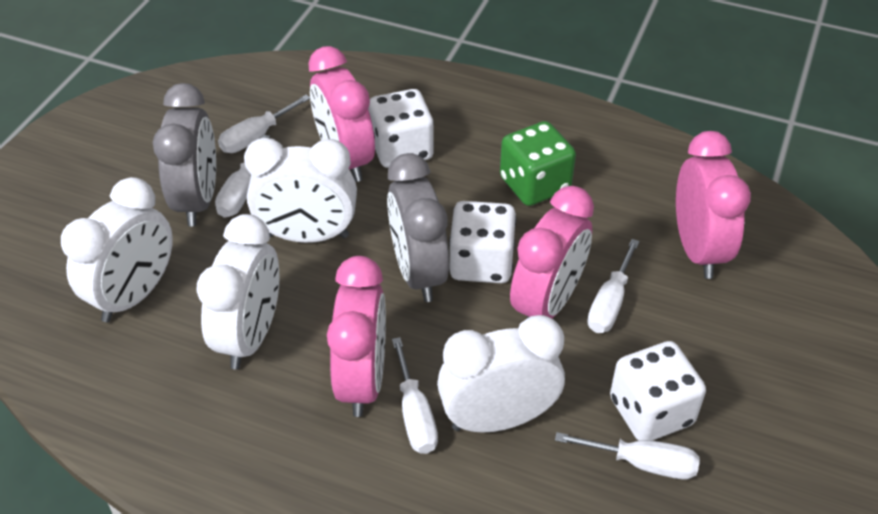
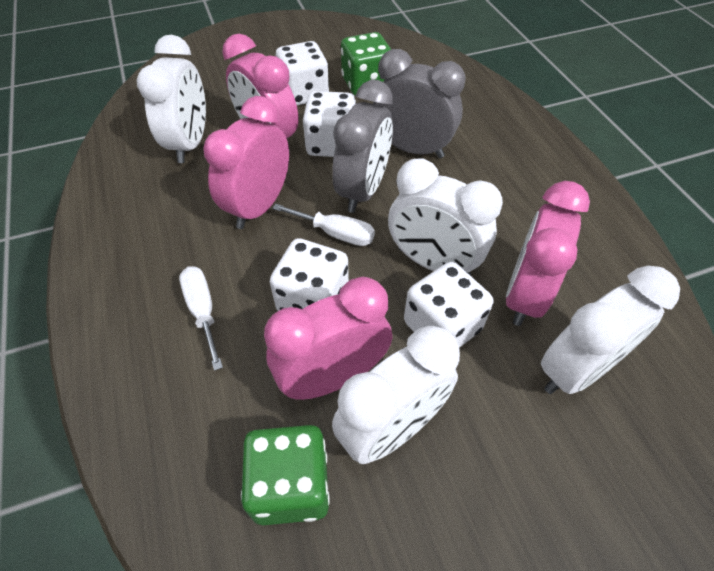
green dice: 1 -> 2
white dice: 3 -> 4
white screwdriver: 5 -> 2

